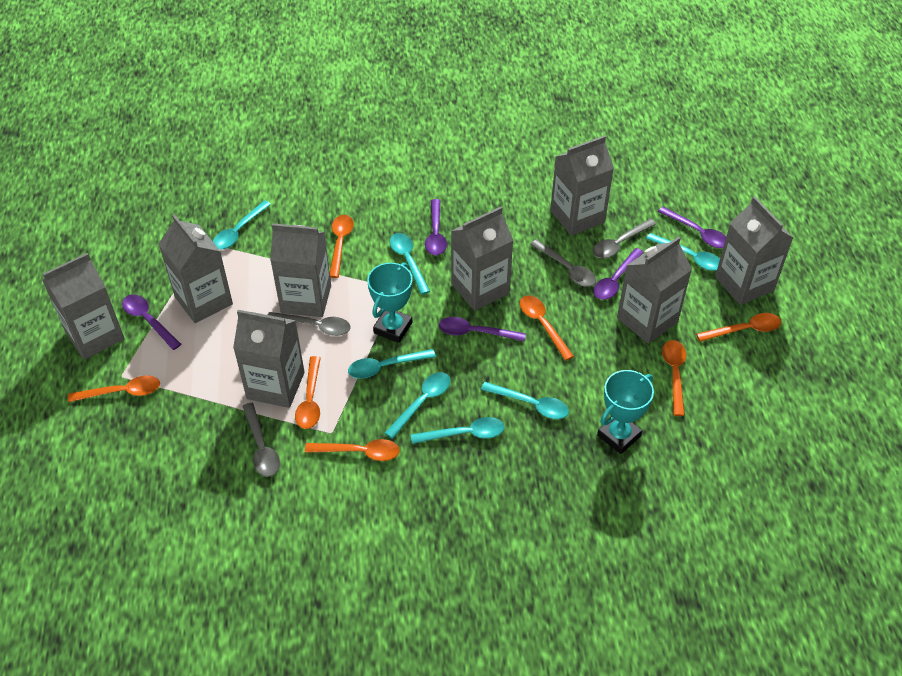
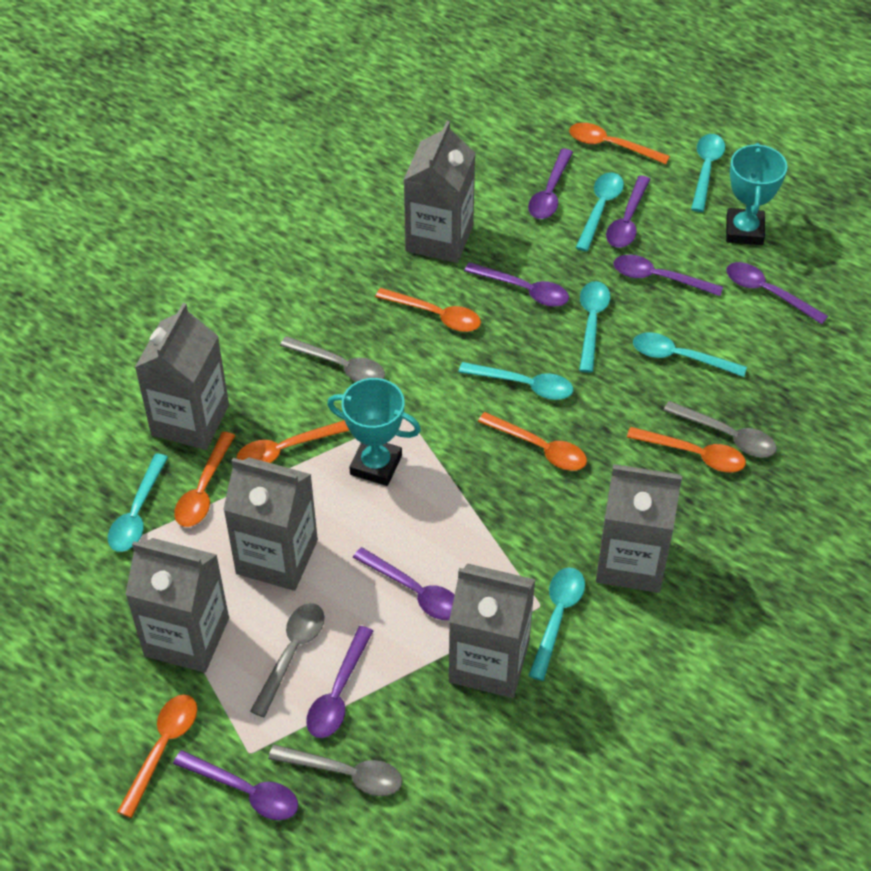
grey carton: 8 -> 6
purple spoon: 5 -> 8

